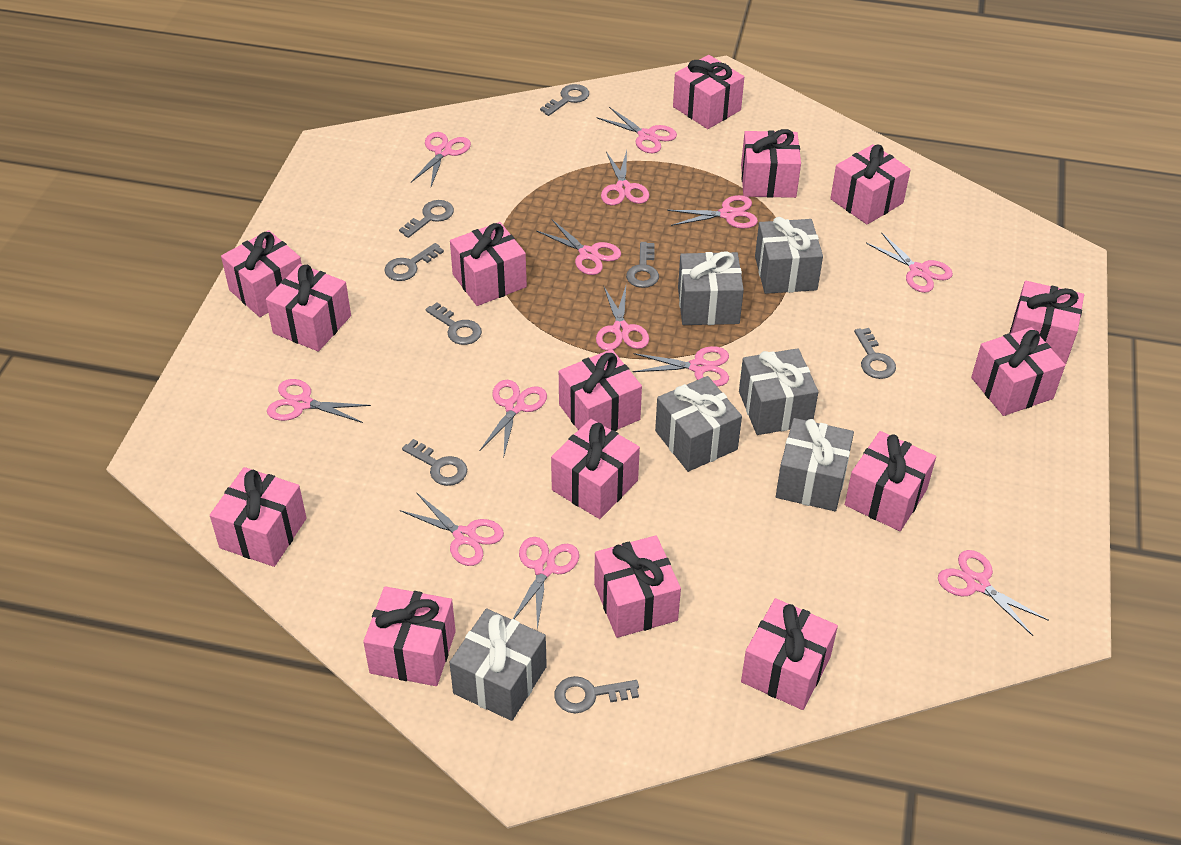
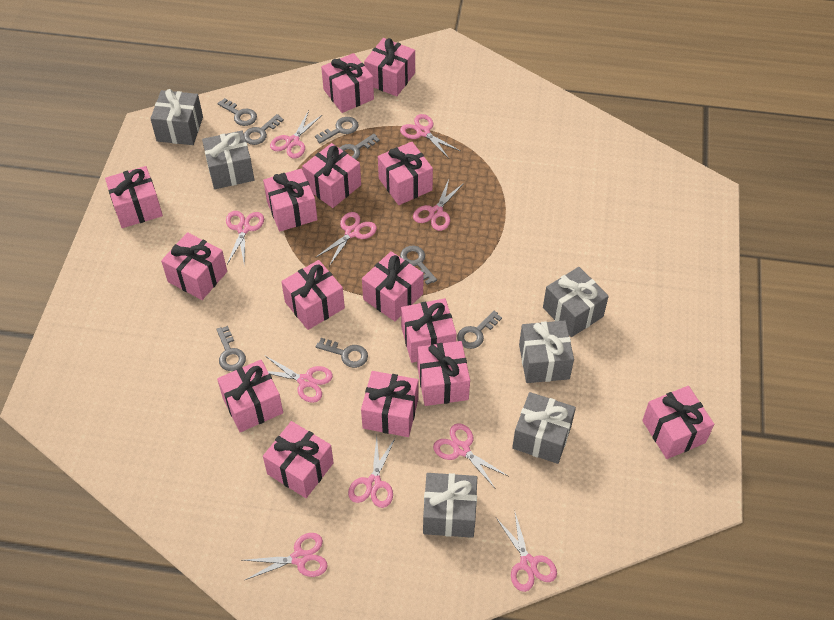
pink scissors: 13 -> 10

